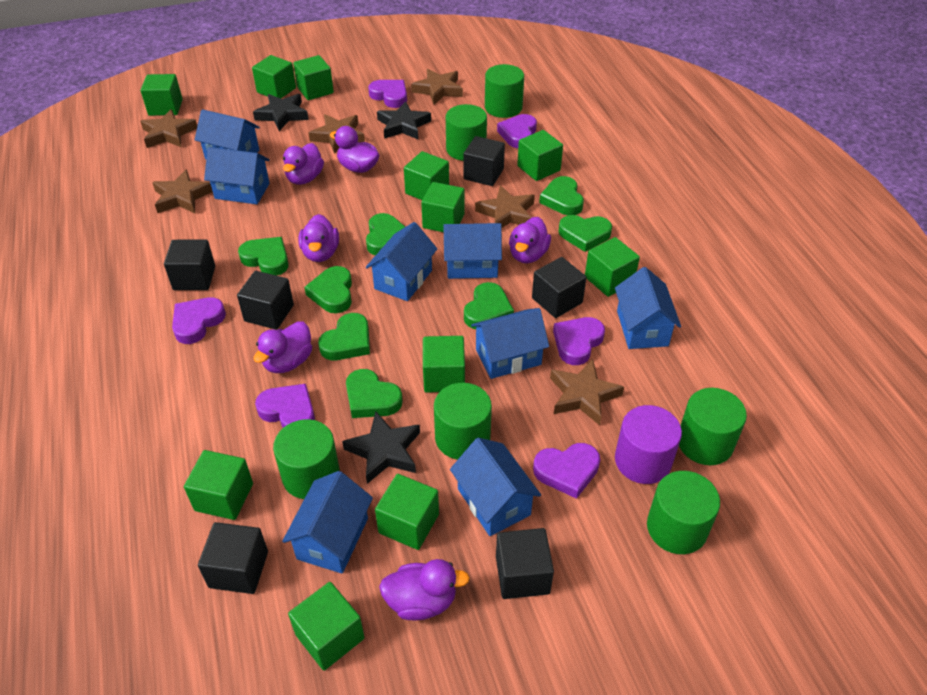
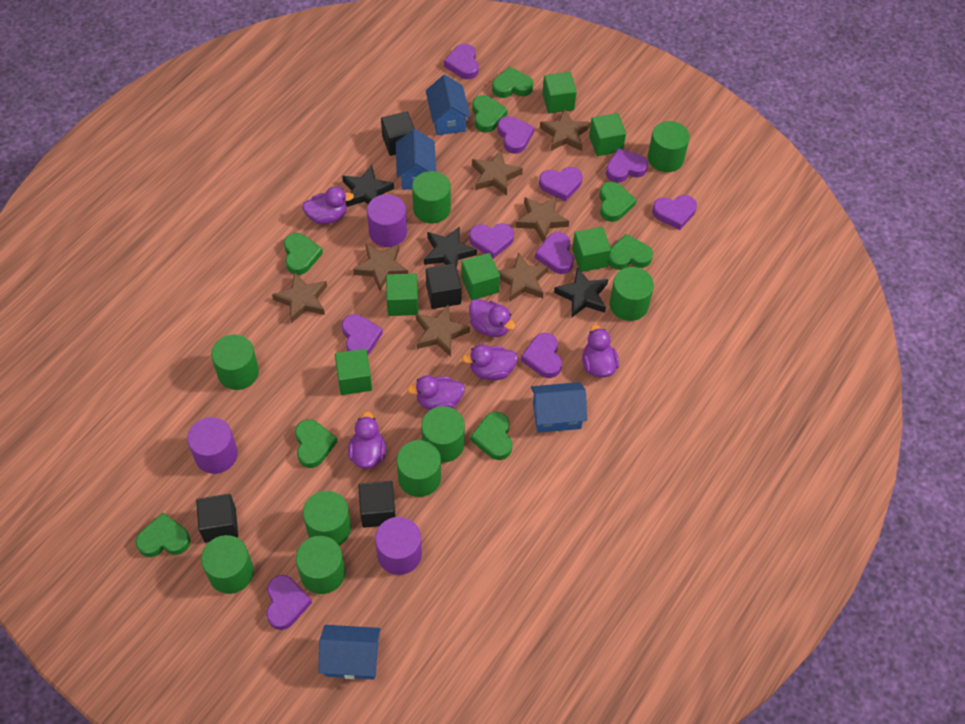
black cube: 6 -> 4
blue house: 8 -> 4
brown star: 6 -> 7
green cube: 11 -> 6
green cylinder: 6 -> 9
purple cylinder: 1 -> 3
purple heart: 6 -> 10

